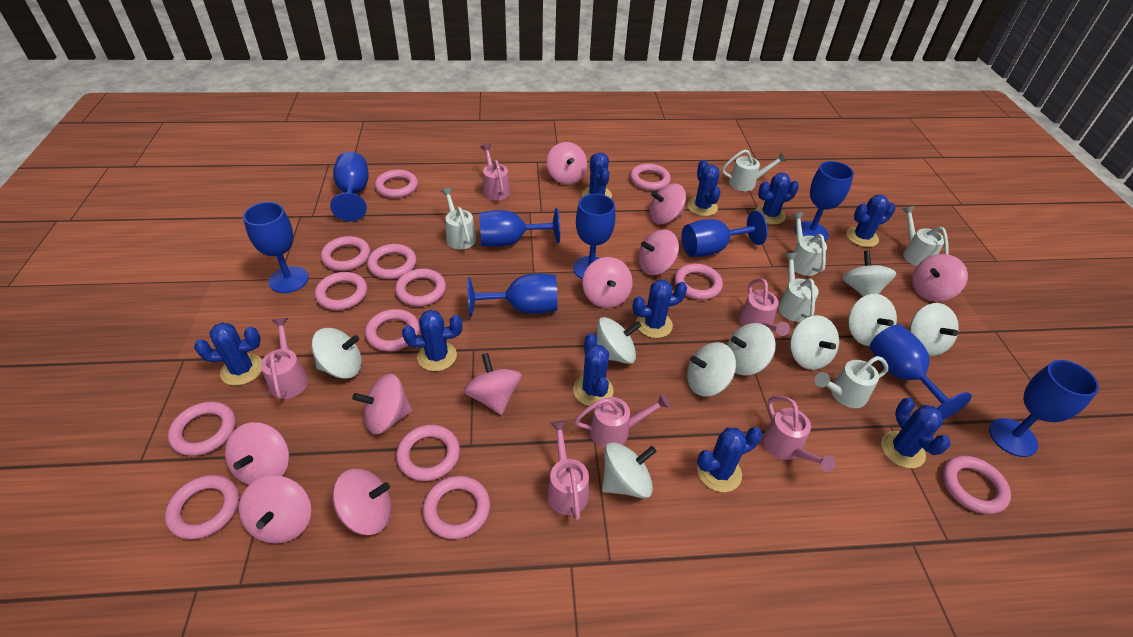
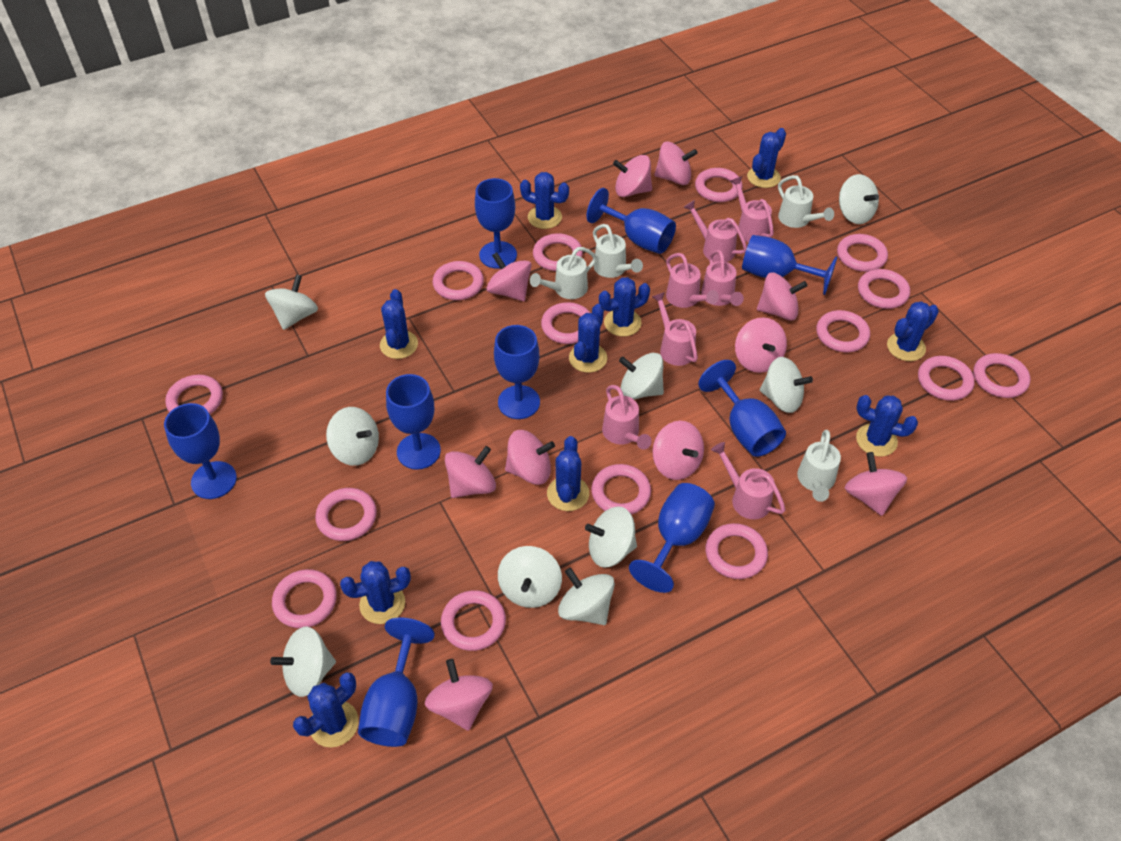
pink ring: 13 -> 15
pink watering can: 6 -> 7
white watering can: 6 -> 4

